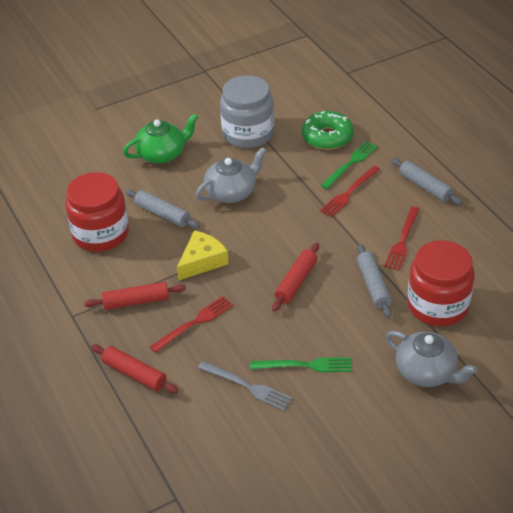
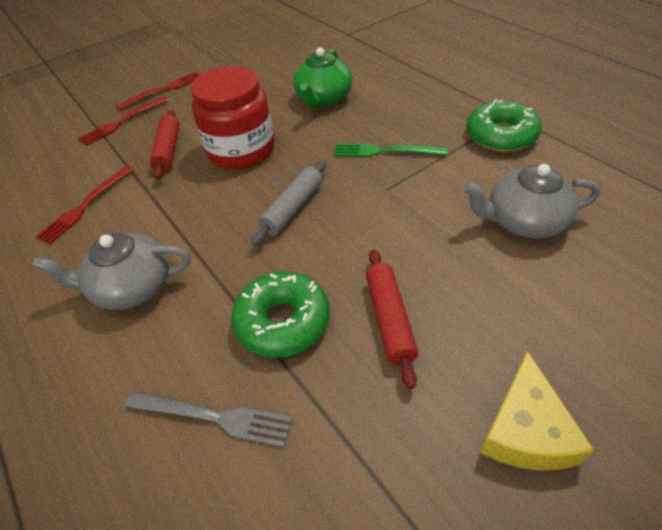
green donut: 1 -> 2
green fork: 2 -> 1
grey jar: 1 -> 0
grey rolling pin: 3 -> 1
red jar: 2 -> 1
red rolling pin: 3 -> 2

